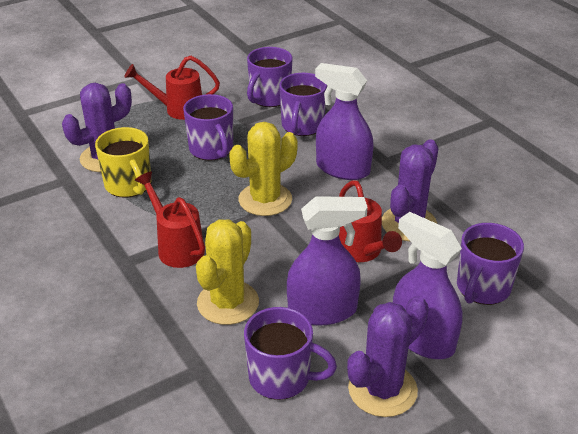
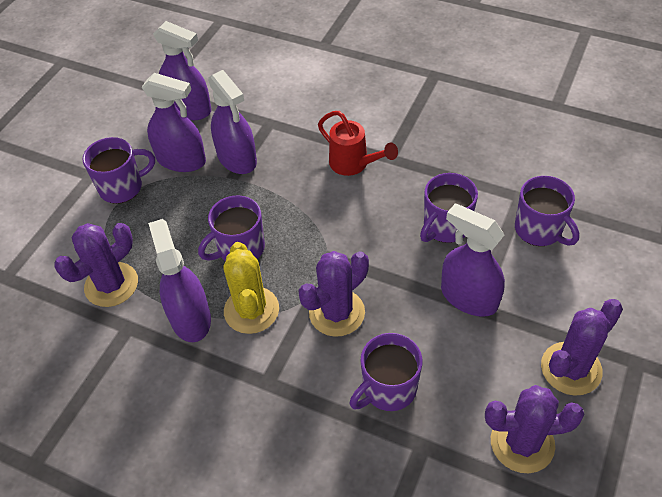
purple cactus: 3 -> 4
purple spray bottle: 3 -> 5
red watering can: 3 -> 1
yellow cactus: 2 -> 1
yellow mug: 1 -> 0

